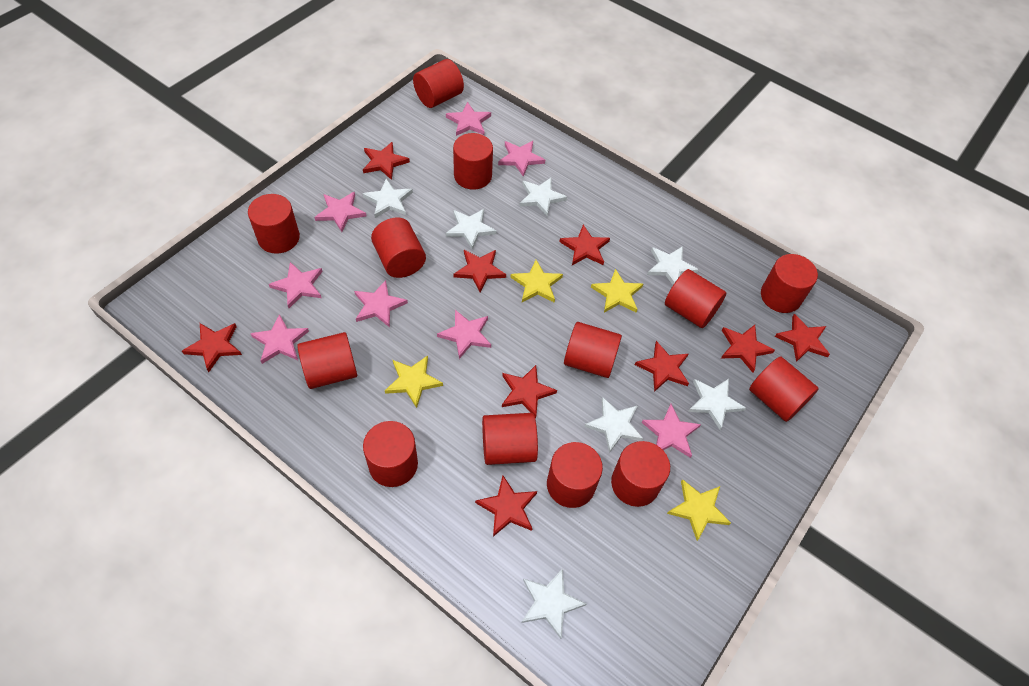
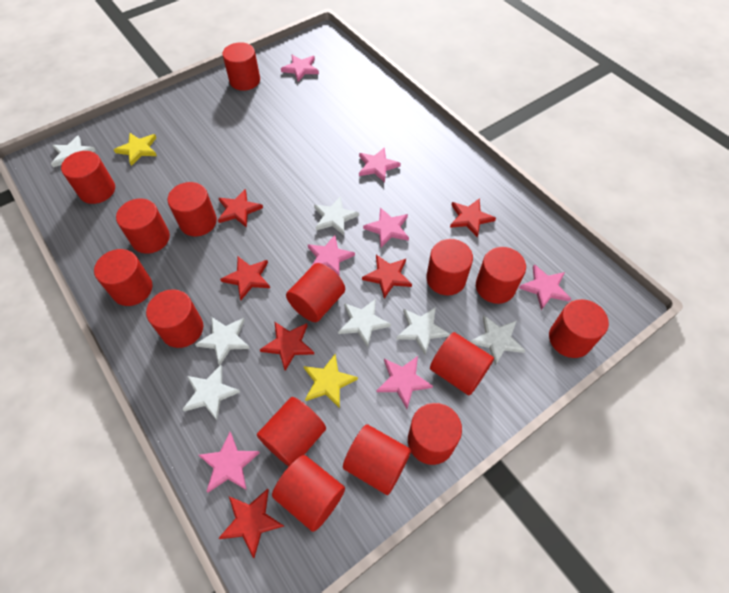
pink star: 8 -> 7
red cylinder: 13 -> 15
red star: 9 -> 6
yellow star: 4 -> 2

